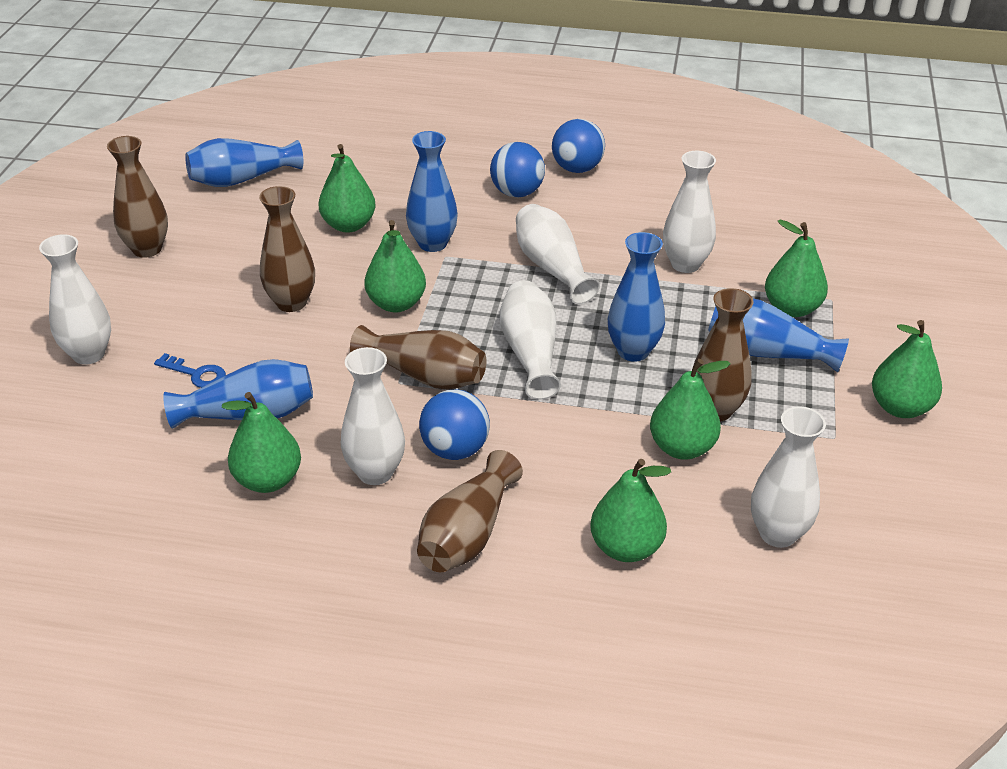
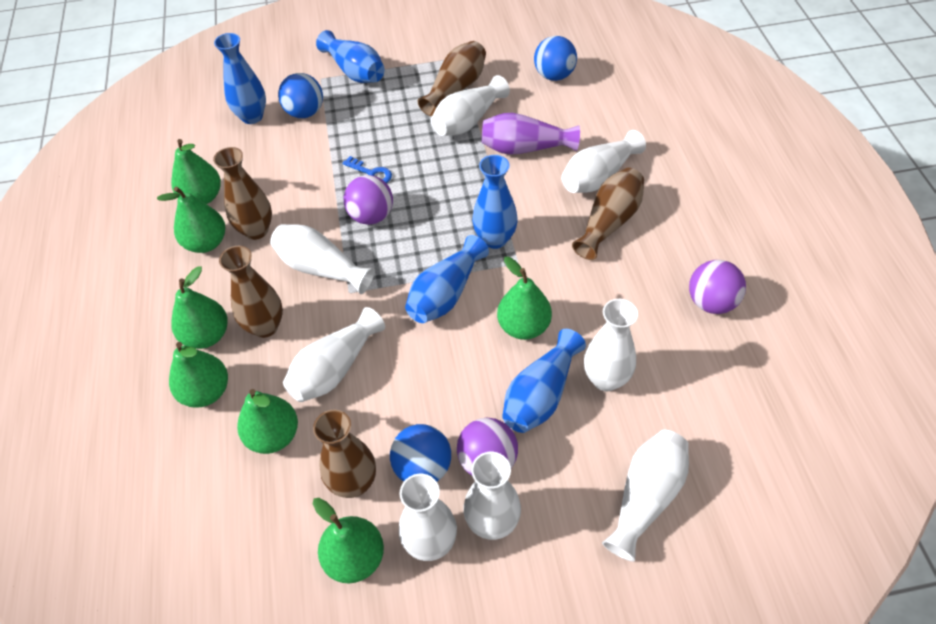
purple ball: 0 -> 3
purple vase: 0 -> 1
white vase: 6 -> 8

